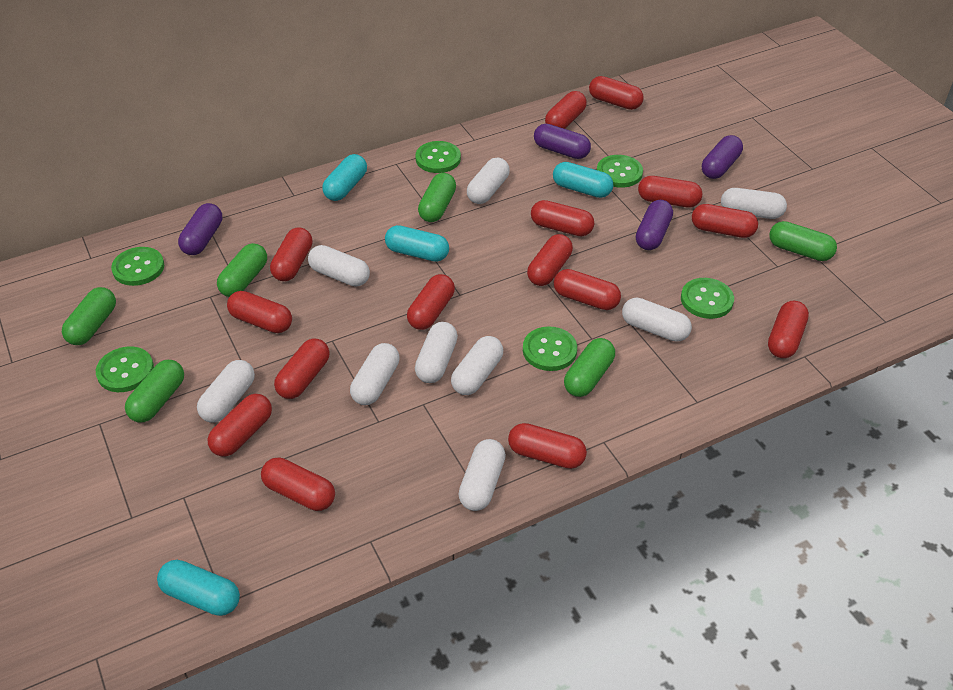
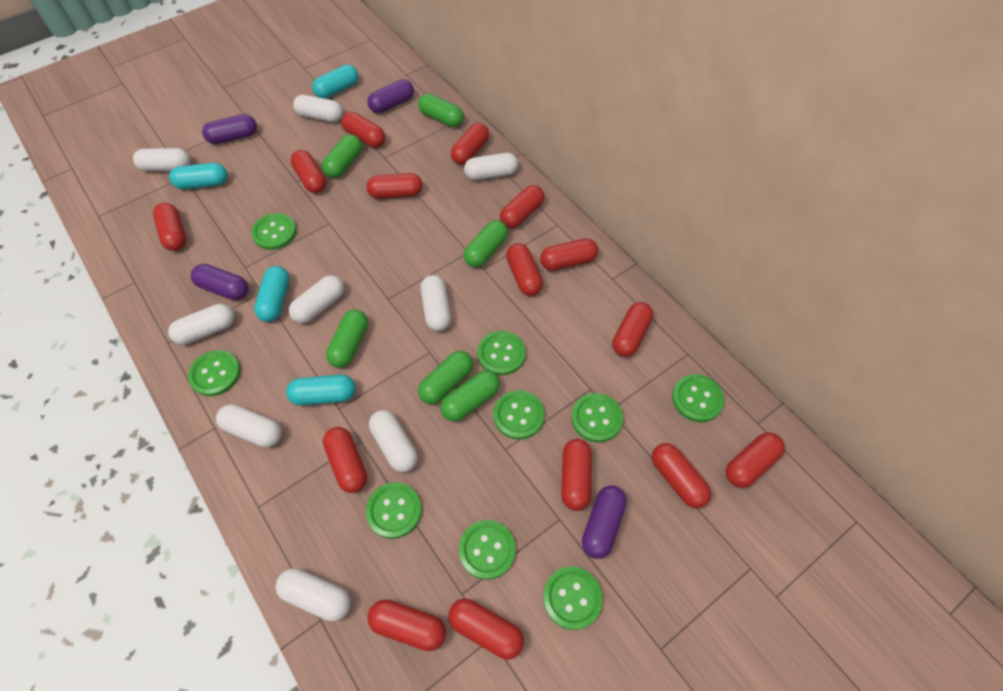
green button: 6 -> 9

